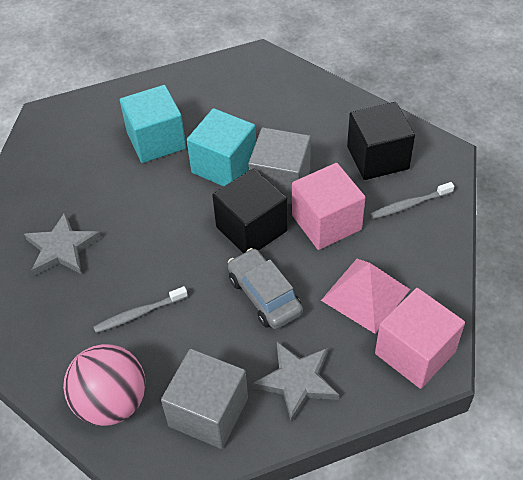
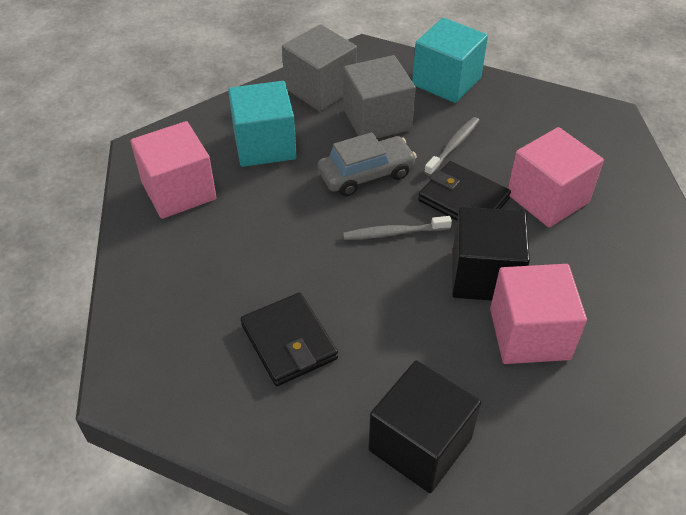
black wallet: 0 -> 2
grey star: 2 -> 0
pink ball: 1 -> 0
pink cube: 2 -> 3
pink pyramid: 1 -> 0

